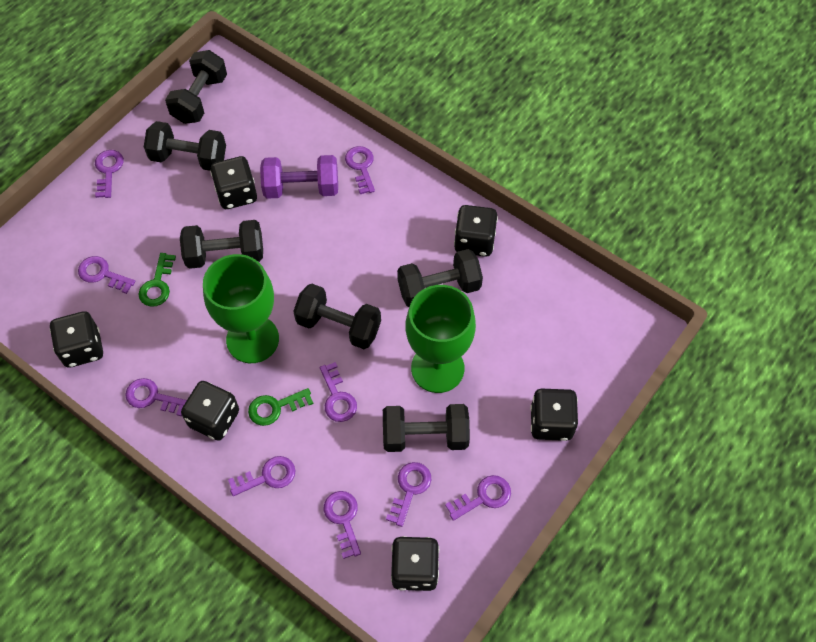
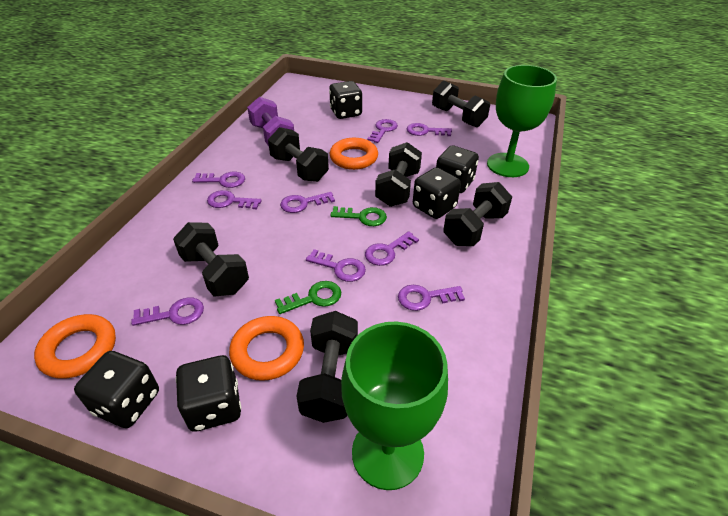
black dice: 6 -> 5
orange ring: 0 -> 3

